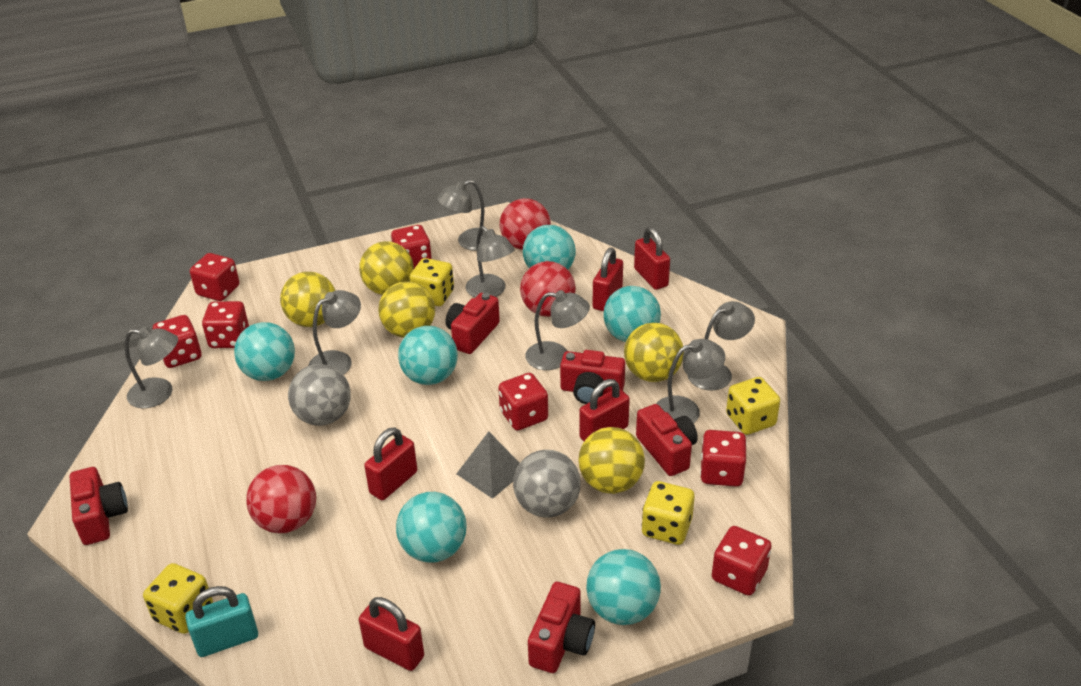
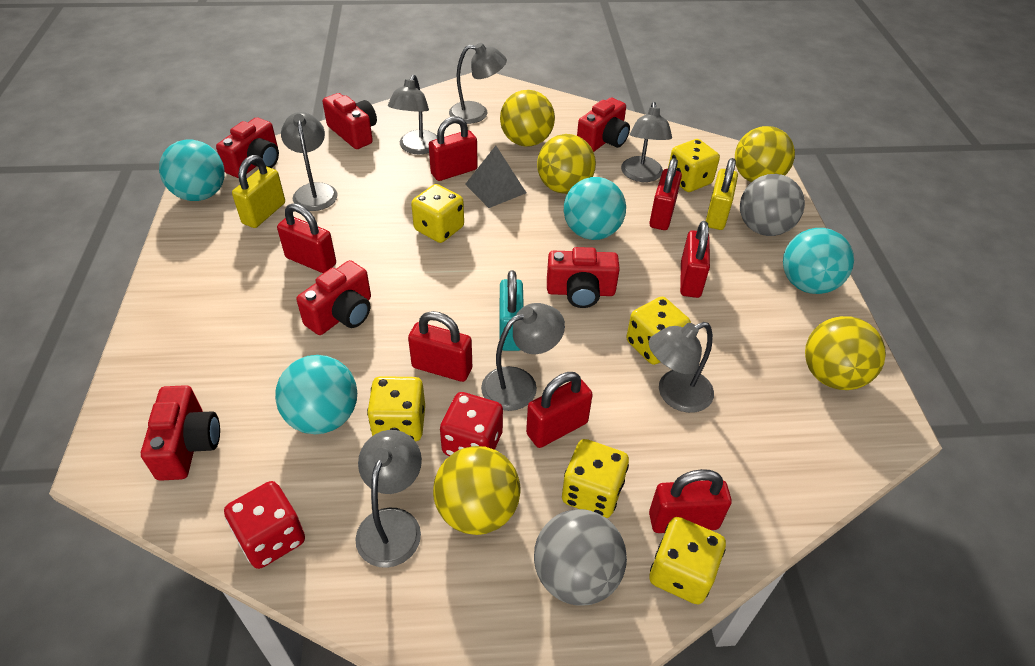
red ball: 3 -> 0
red camera: 5 -> 6
red dice: 7 -> 2
red padlock: 5 -> 7
turquoise ball: 6 -> 4
yellow dice: 4 -> 6
yellow padlock: 0 -> 2

